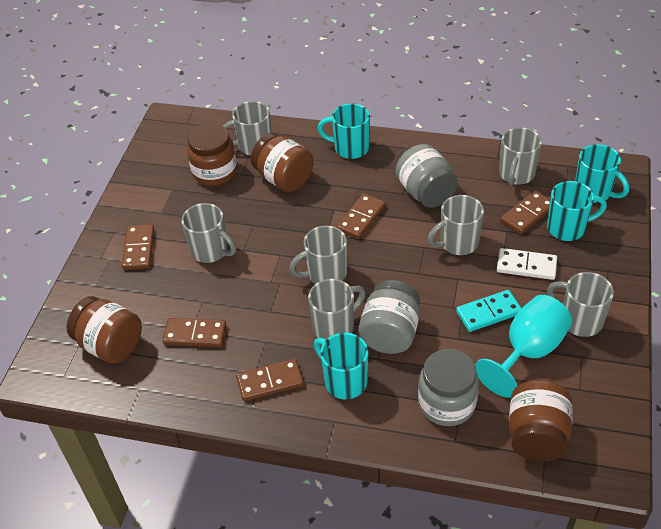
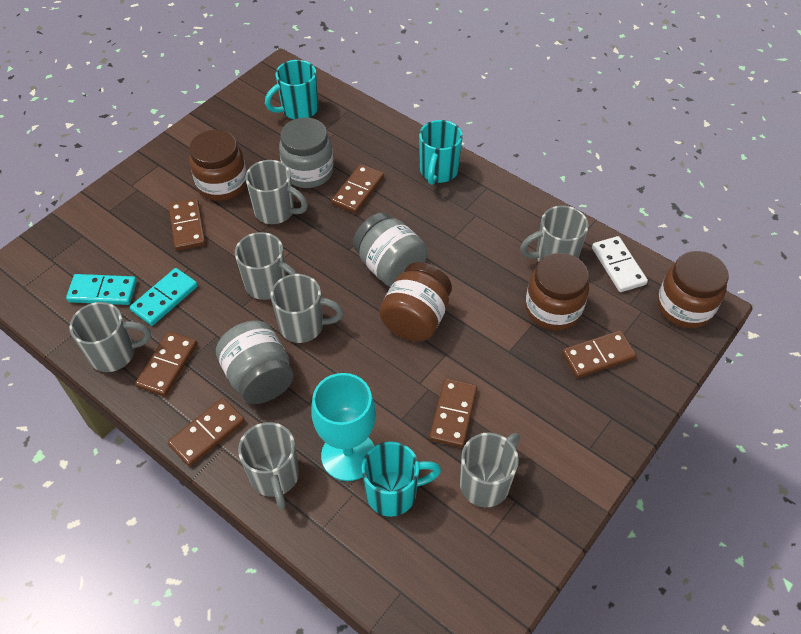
brown domino: 5 -> 6
turquoise domino: 1 -> 2
turquoise mug: 4 -> 3

